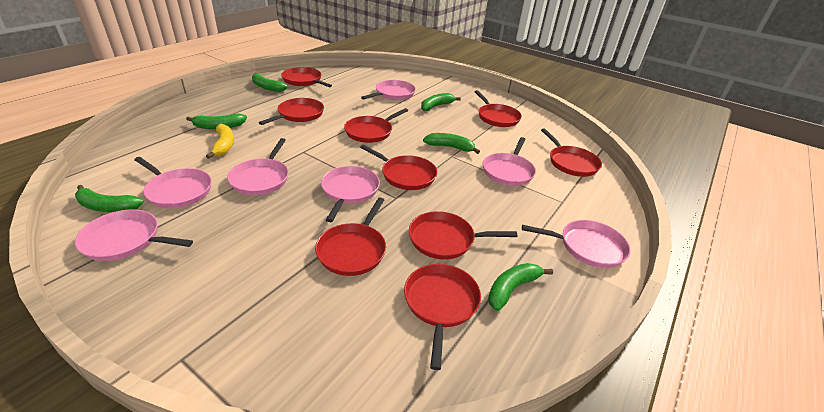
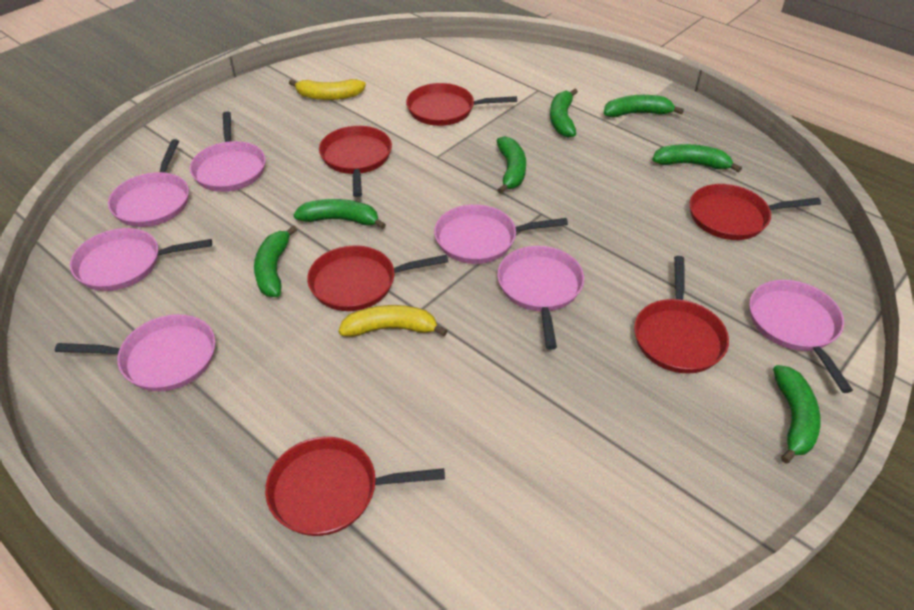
green banana: 6 -> 7
red pan: 9 -> 6
yellow banana: 1 -> 2

